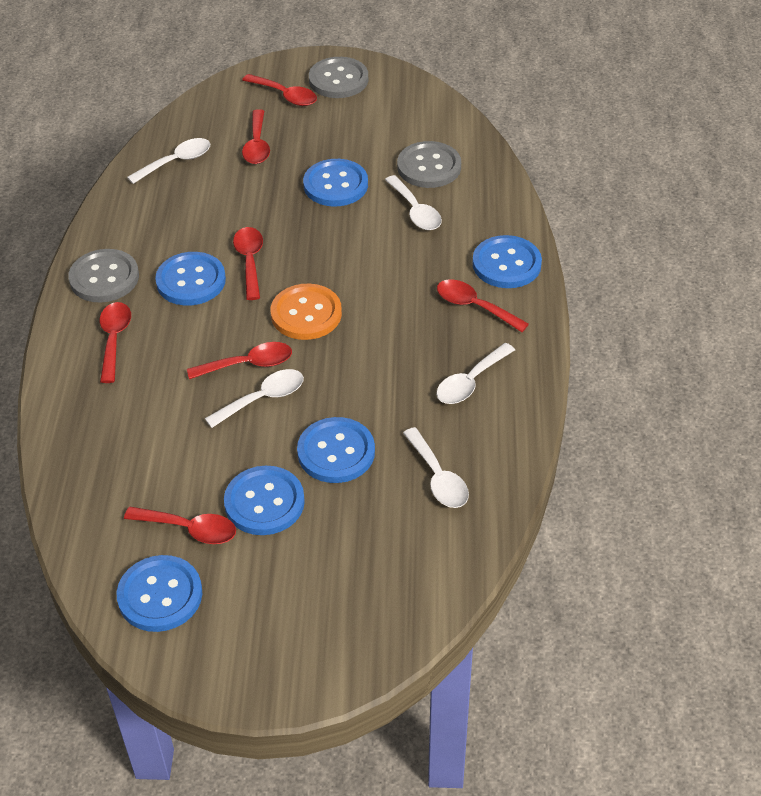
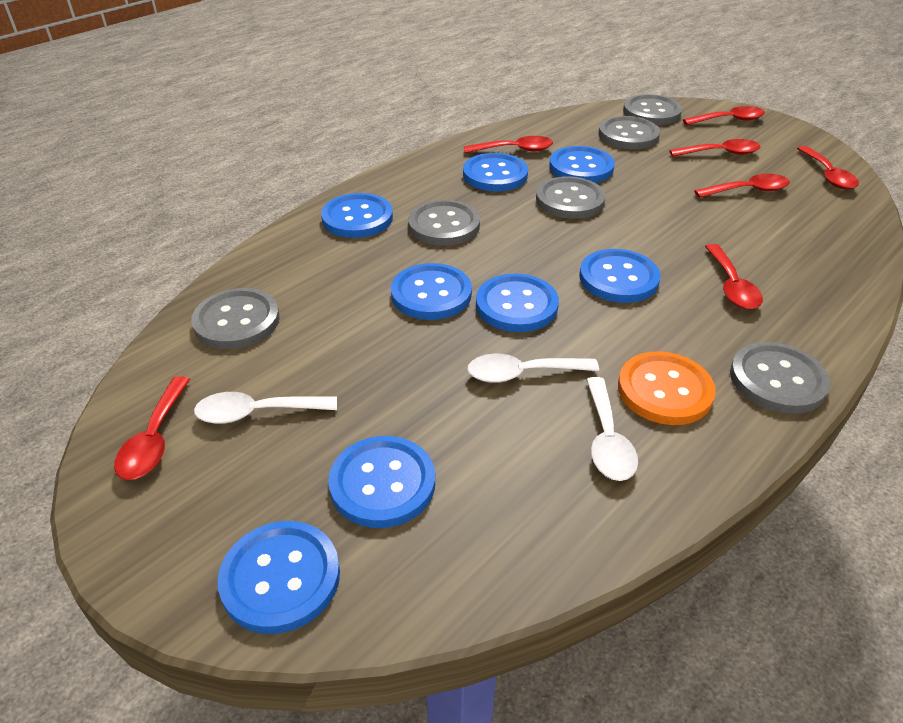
blue button: 6 -> 8
grey button: 3 -> 6
white spoon: 5 -> 3

